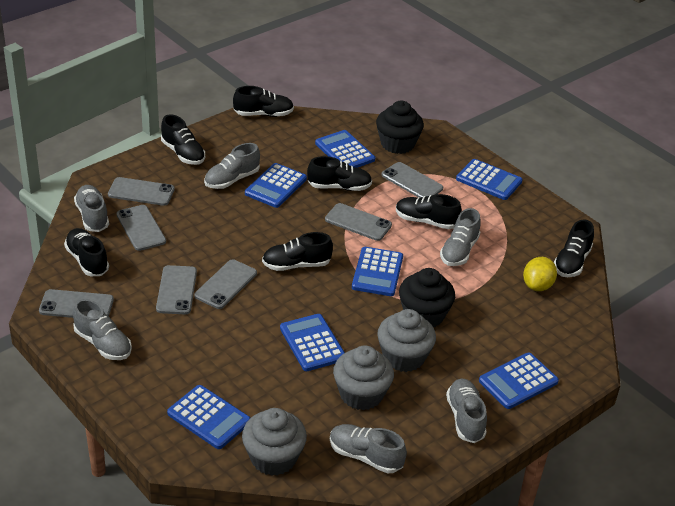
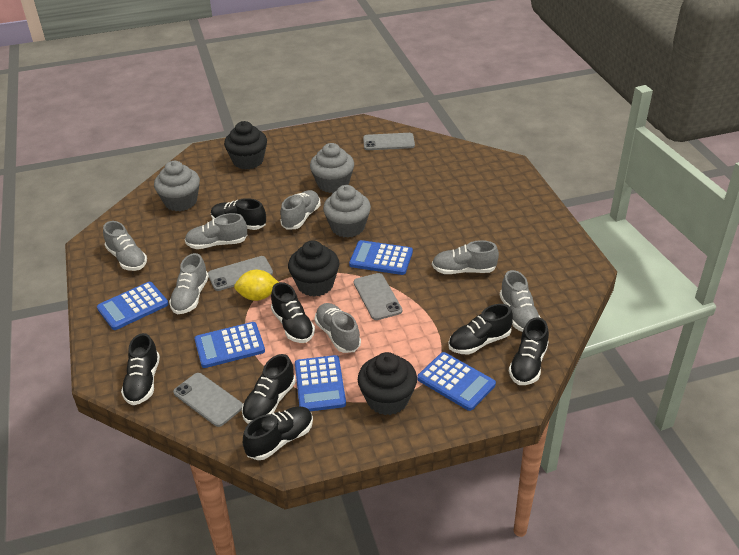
black cupcake: 2 -> 3
blue calculator: 7 -> 5
grey phone: 7 -> 4
grey shoe: 6 -> 7

